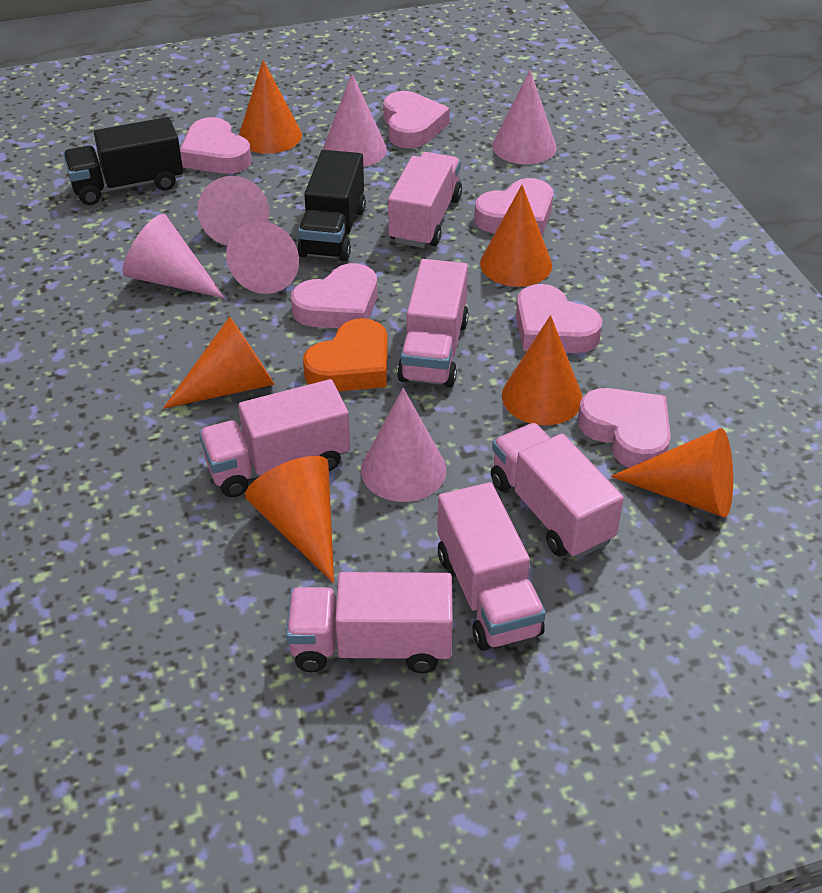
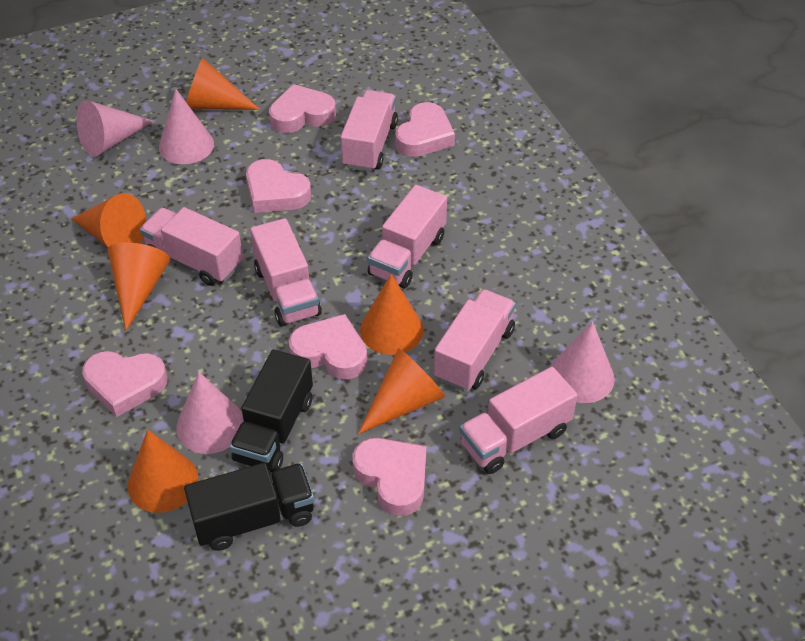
orange heart: 1 -> 0
pink cone: 6 -> 4

